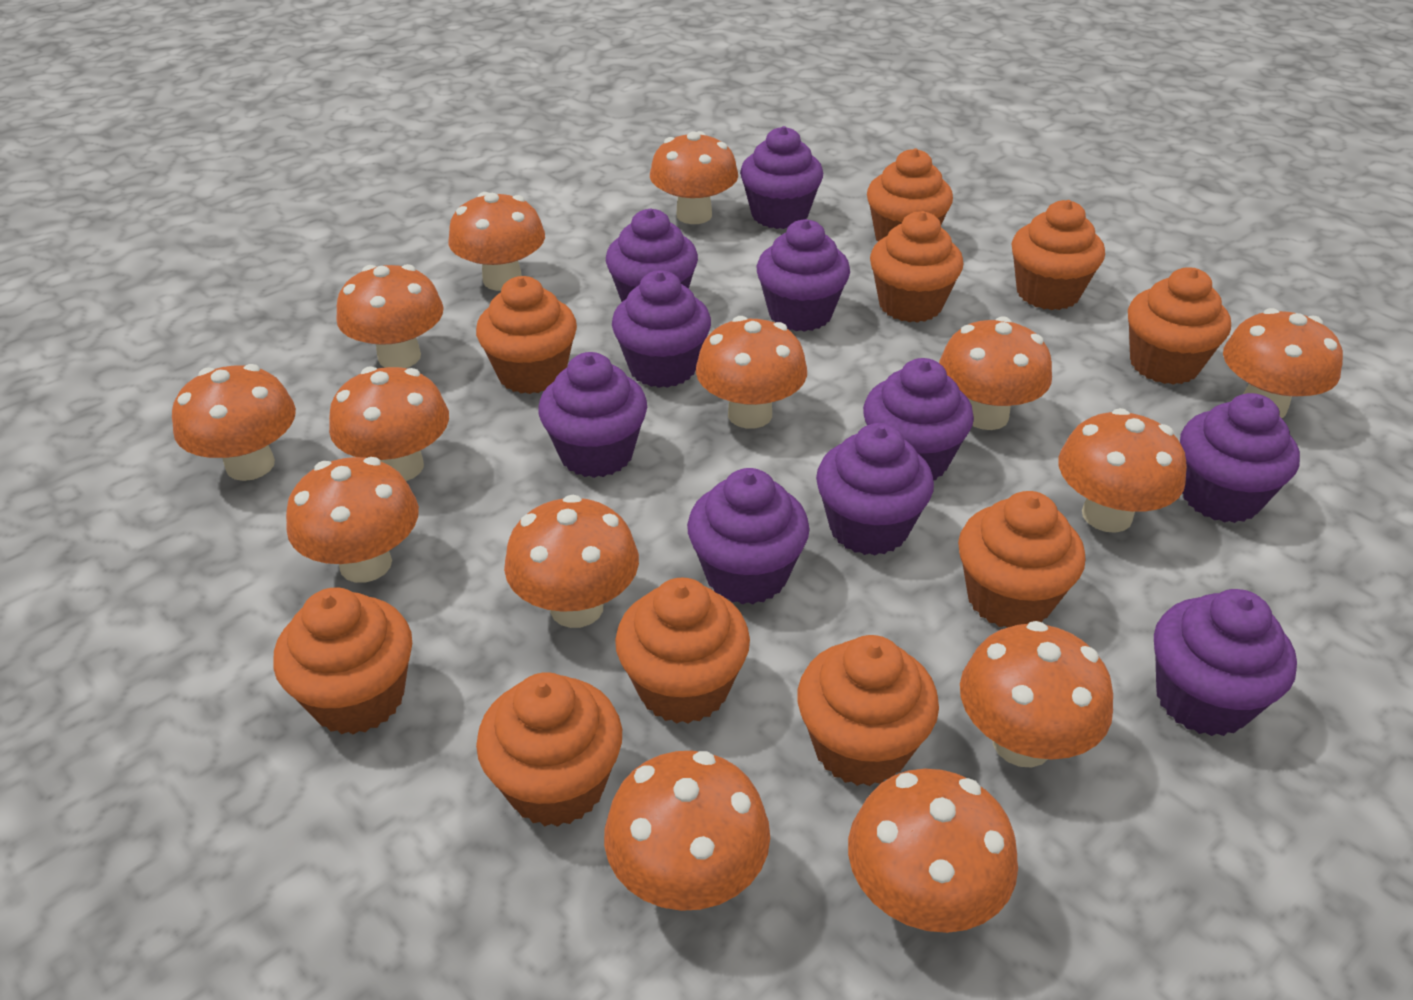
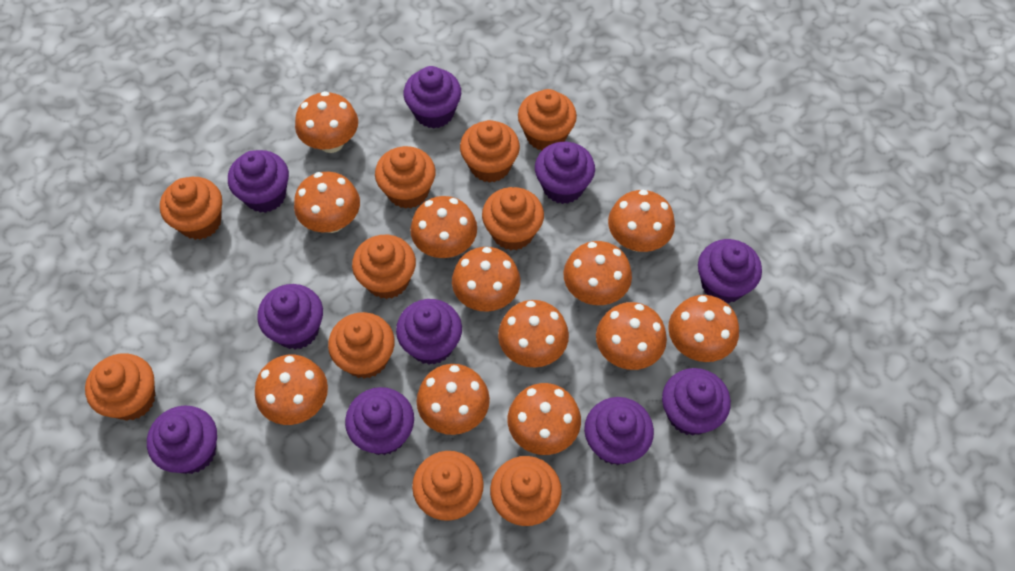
orange mushroom: 14 -> 12

